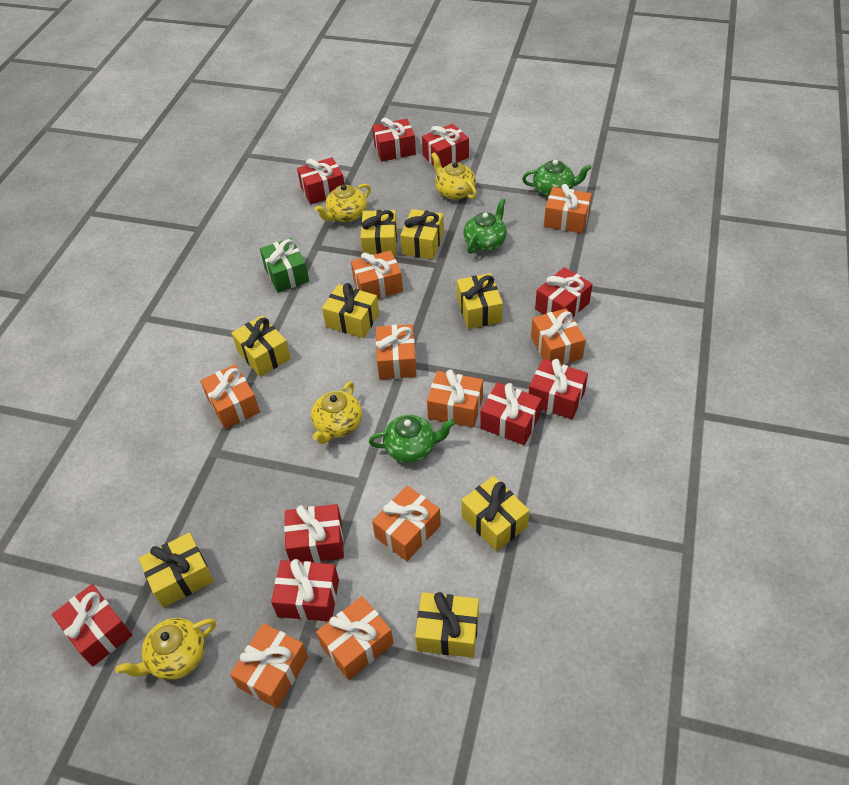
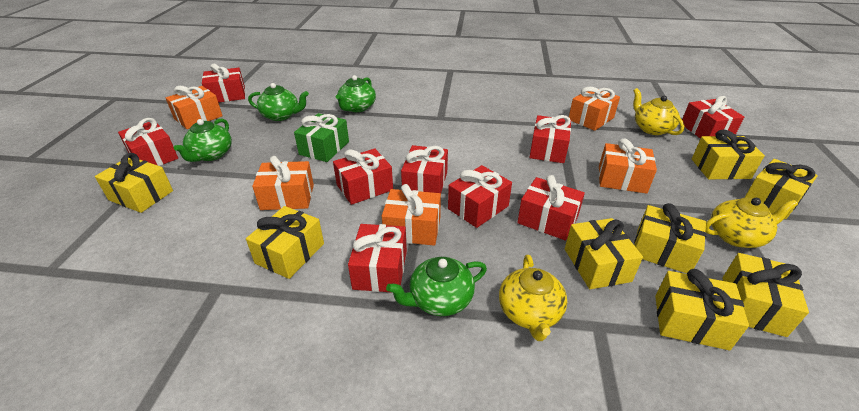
green teapot: 3 -> 4
orange gift: 9 -> 5
yellow teapot: 4 -> 3

